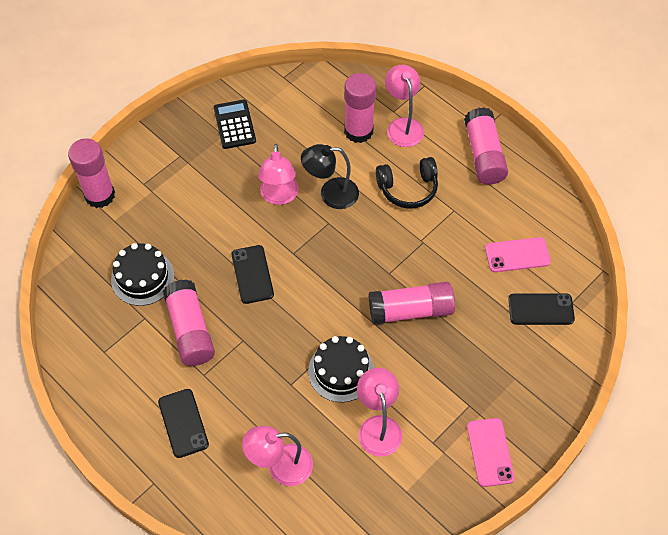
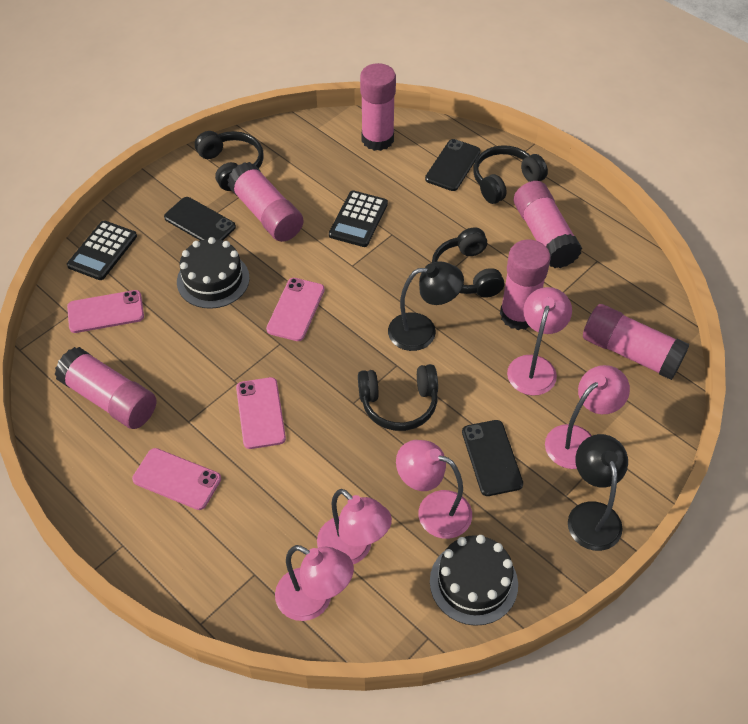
black calculator: 1 -> 2
black headphones: 1 -> 4
black lamp: 1 -> 2
pink glue stick: 5 -> 6
pink lamp: 4 -> 5
pink phone: 2 -> 4

